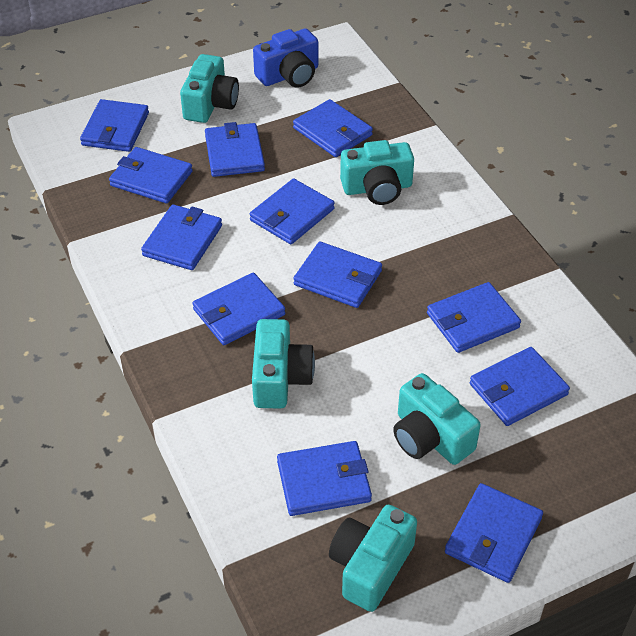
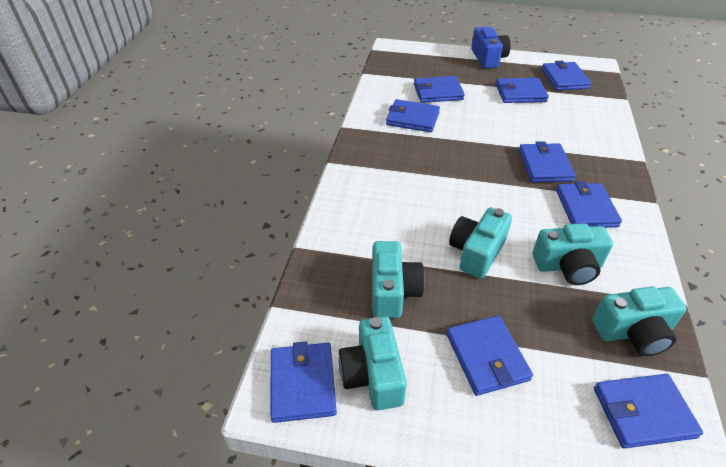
blue wallet: 12 -> 9

